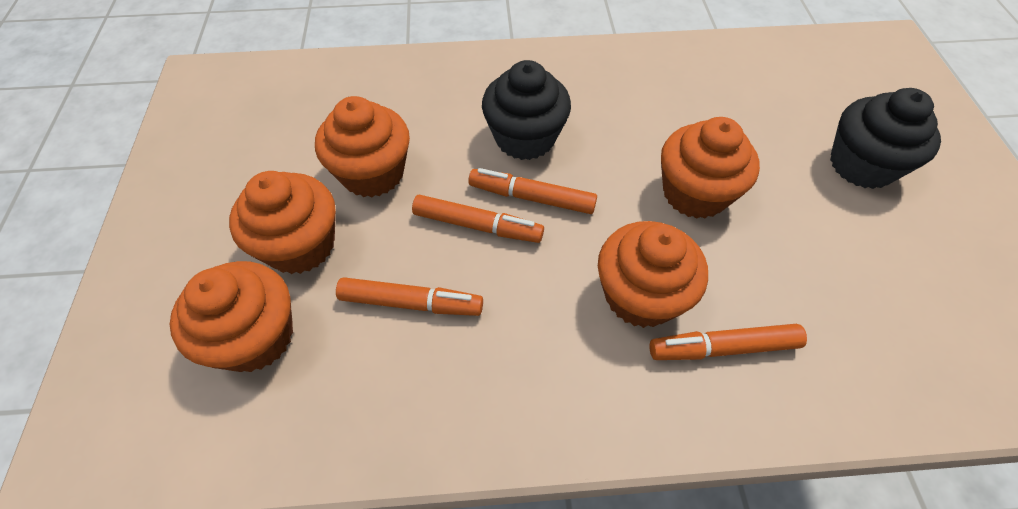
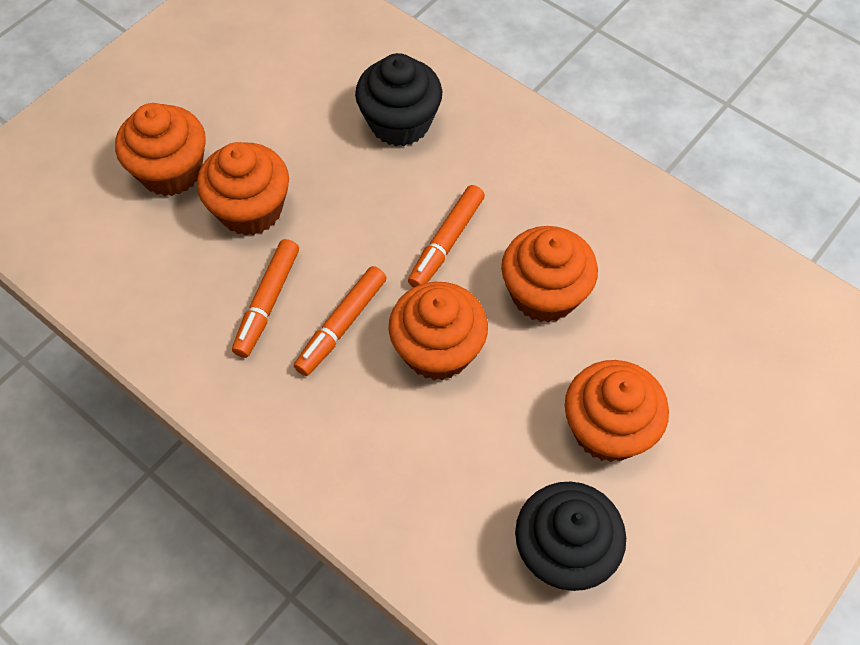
orange marker: 4 -> 3

